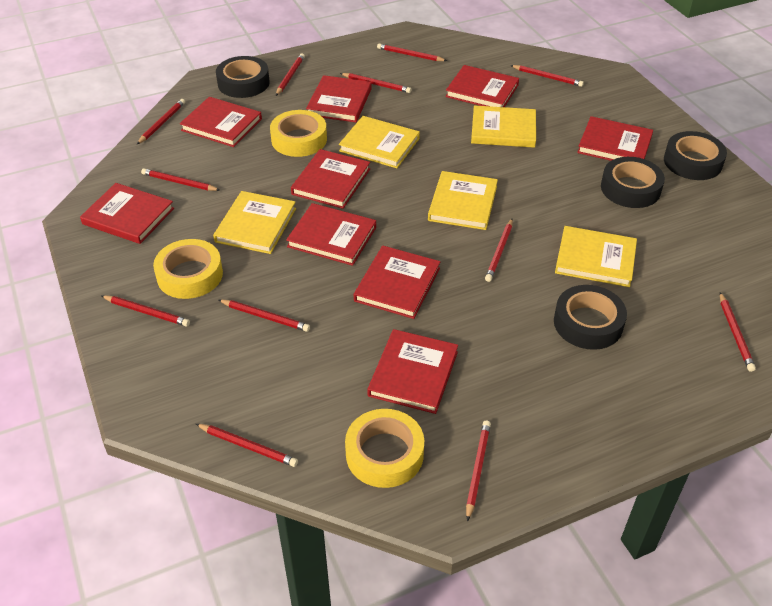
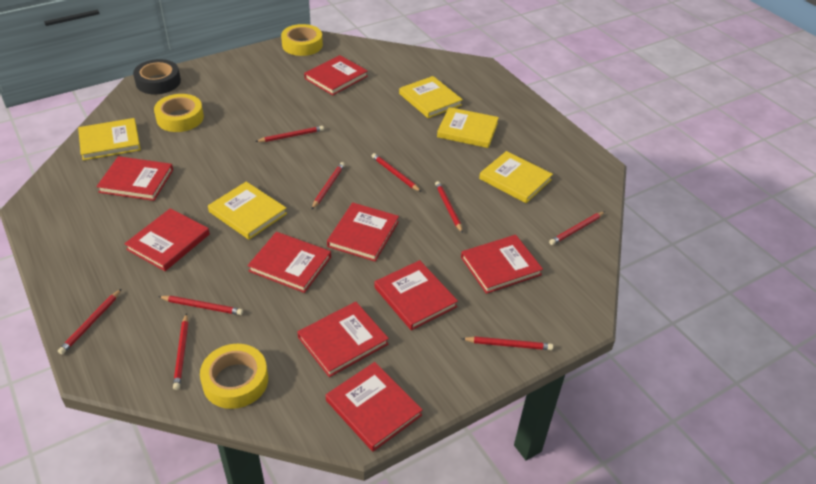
black tape: 4 -> 1
red pencil: 12 -> 9

